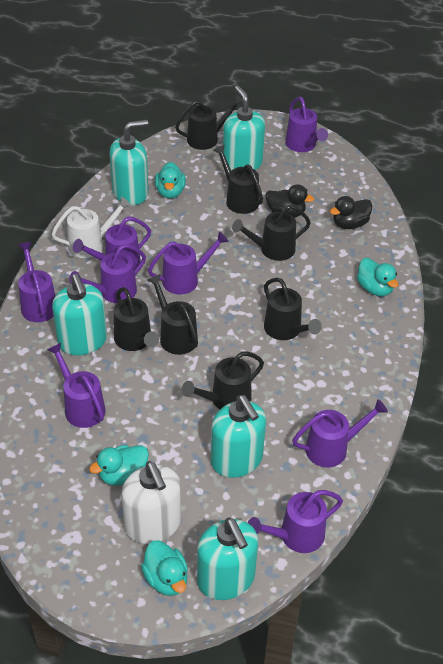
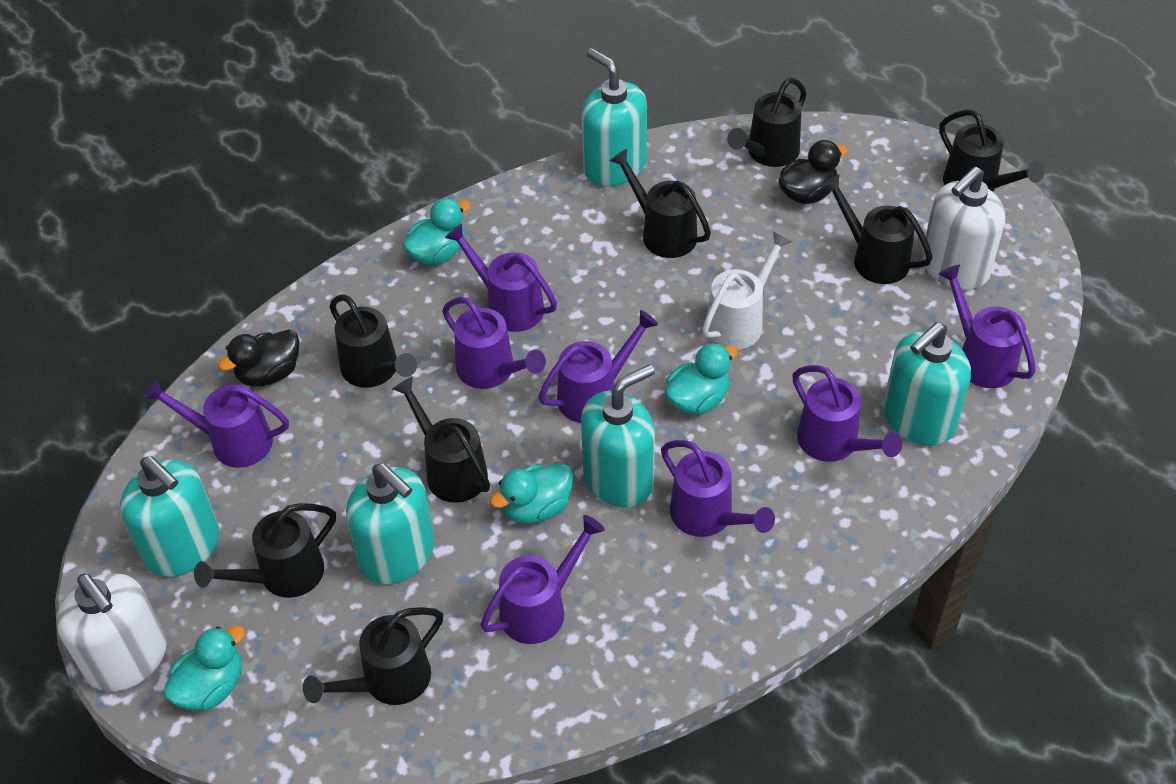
black watering can: 7 -> 8
white soap dispenser: 1 -> 2

